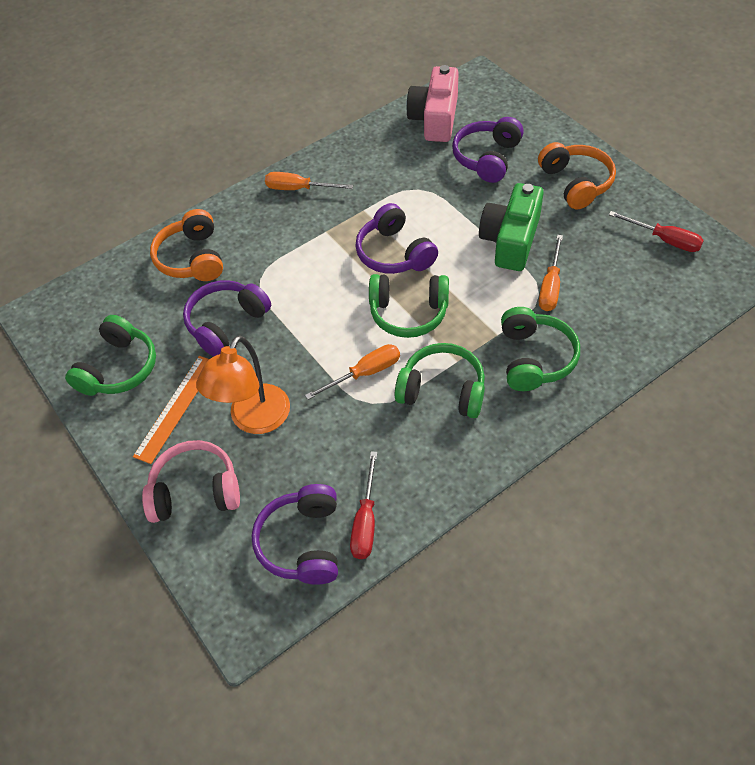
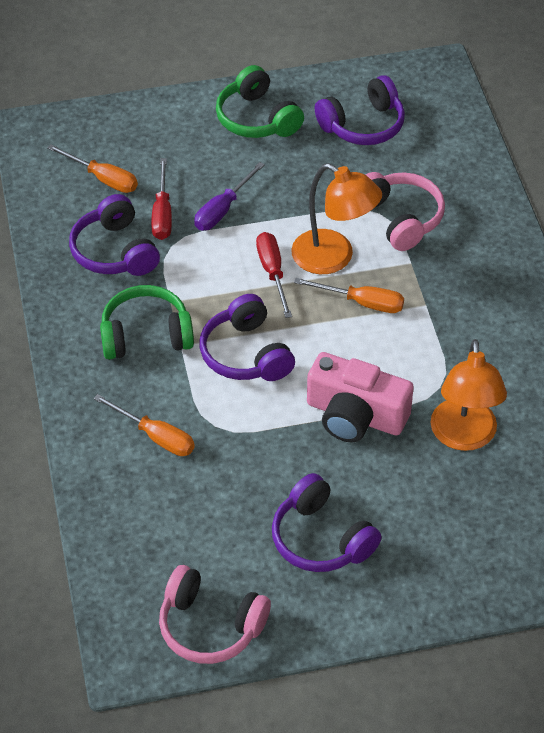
green camera: 1 -> 0
green headphones: 4 -> 2
orange headphones: 2 -> 0
orange lamp: 1 -> 2
orange ruler: 1 -> 0
pink headphones: 1 -> 2
purple screwdriver: 0 -> 1

